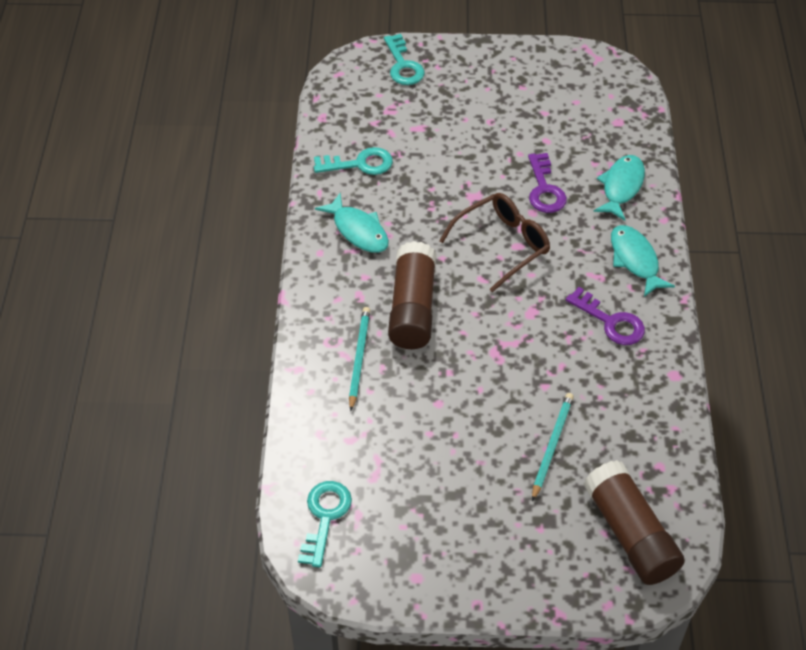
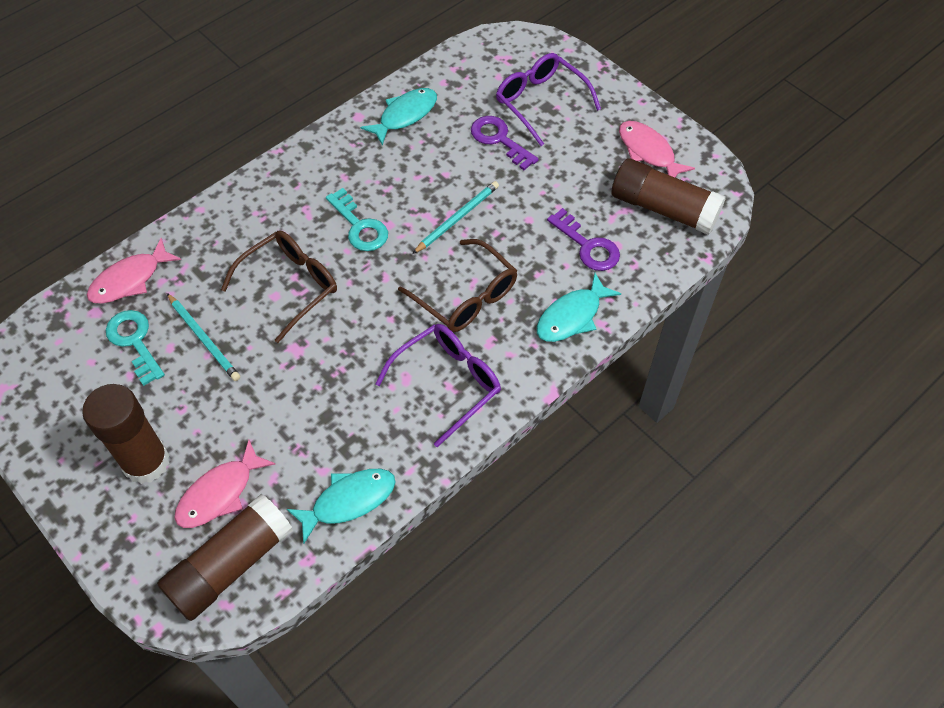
brown glasses: 1 -> 2
brown glue stick: 2 -> 3
pink fish: 0 -> 3
purple glasses: 0 -> 2
turquoise key: 3 -> 2

